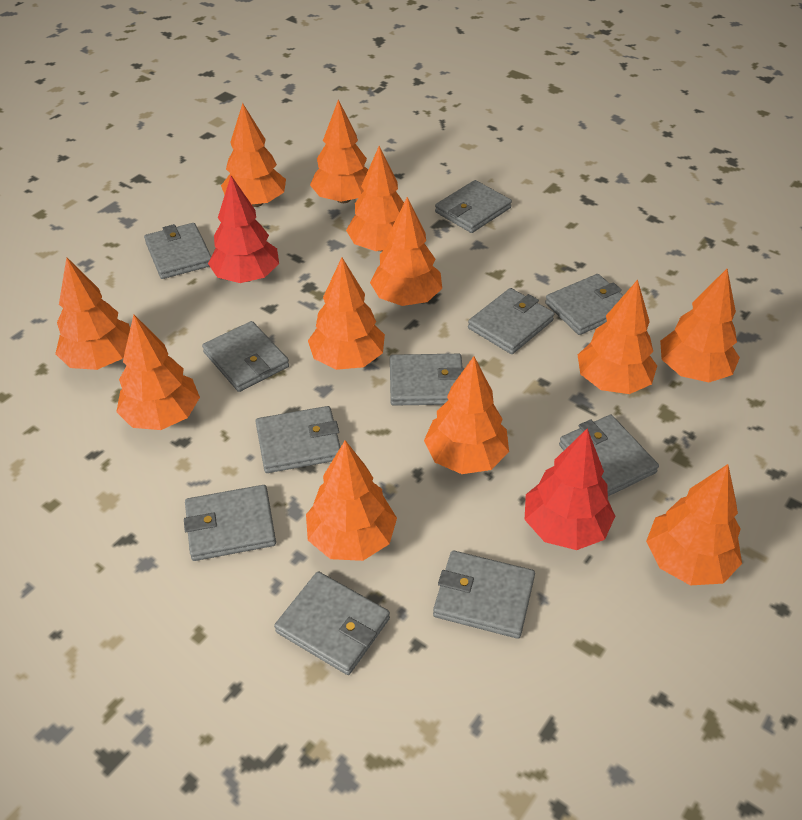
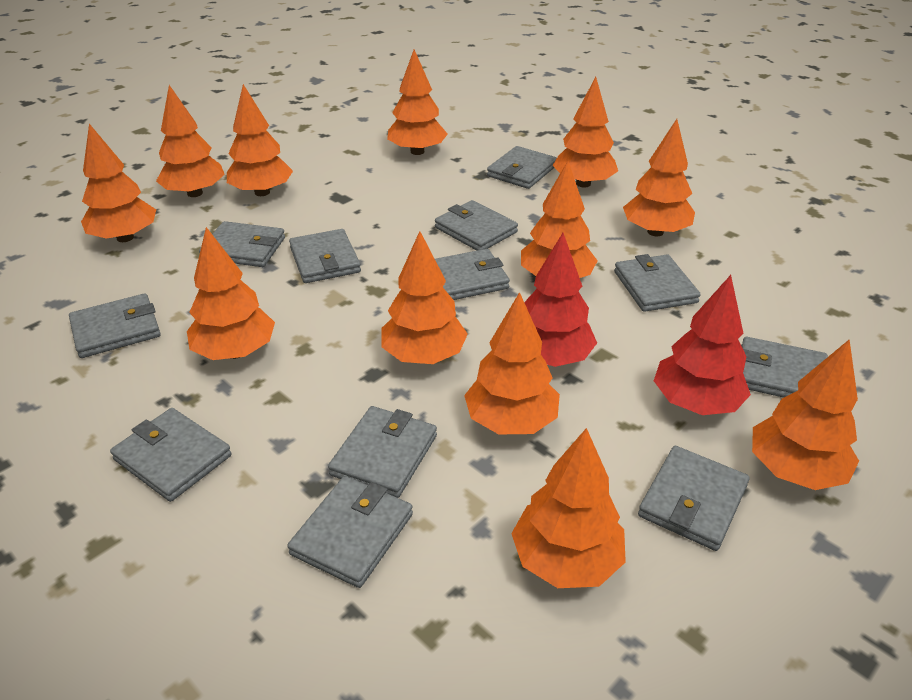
grey wallet: 11 -> 12

